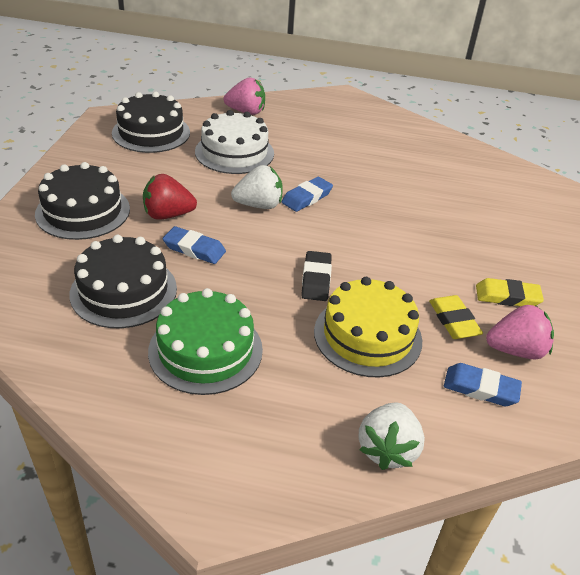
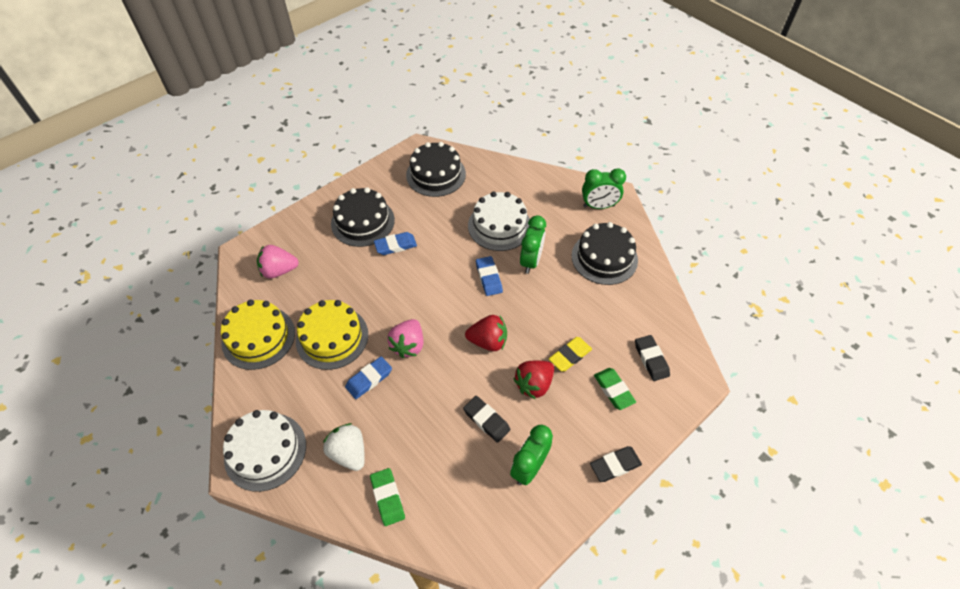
black eraser: 1 -> 3
green cake: 1 -> 0
green clock: 0 -> 3
green eraser: 0 -> 2
red strawberry: 1 -> 2
white cake: 1 -> 2
white strawberry: 2 -> 1
yellow cake: 1 -> 2
yellow eraser: 2 -> 1

